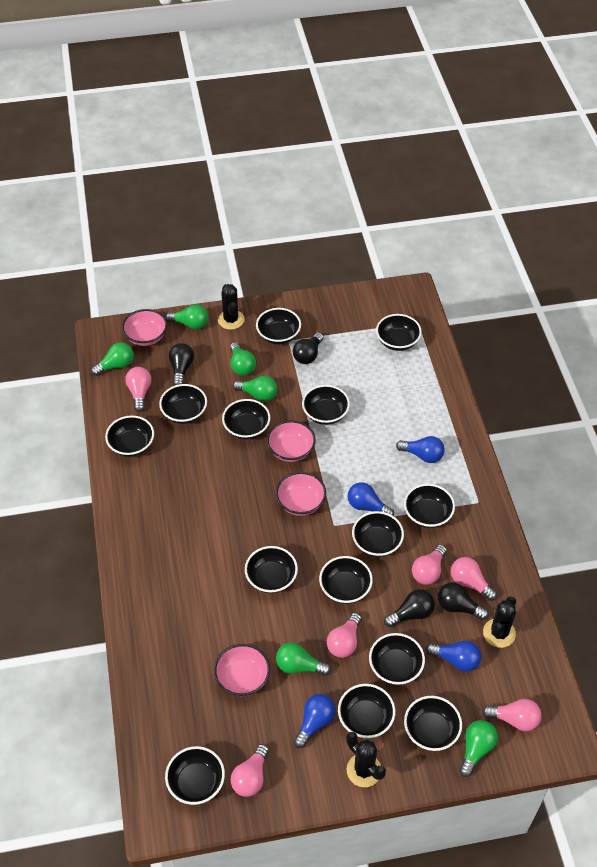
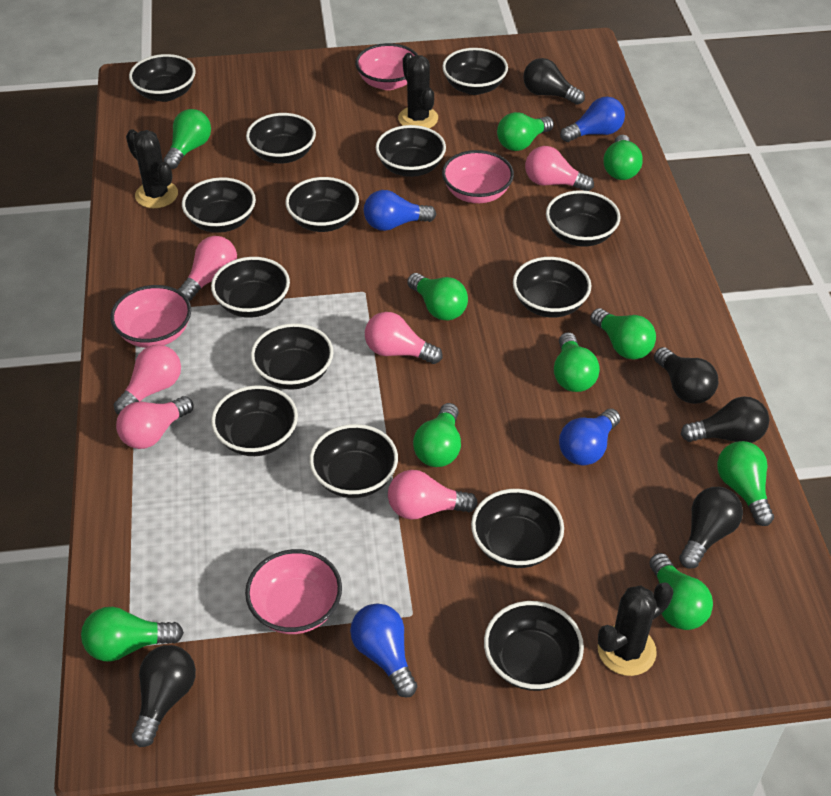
black light bulb: 4 -> 5
green light bulb: 6 -> 10

